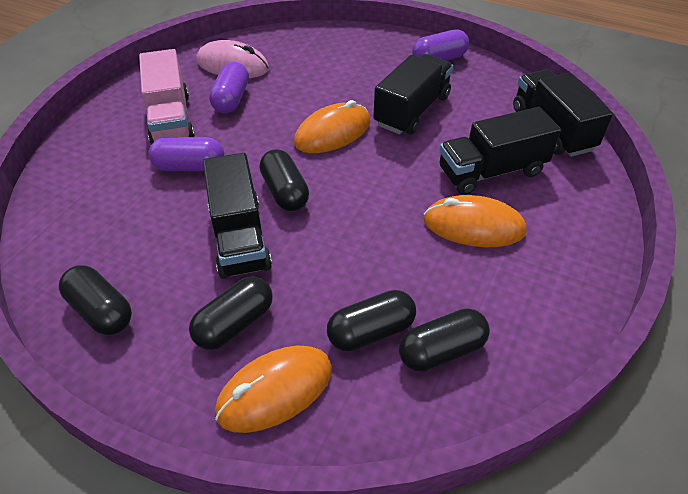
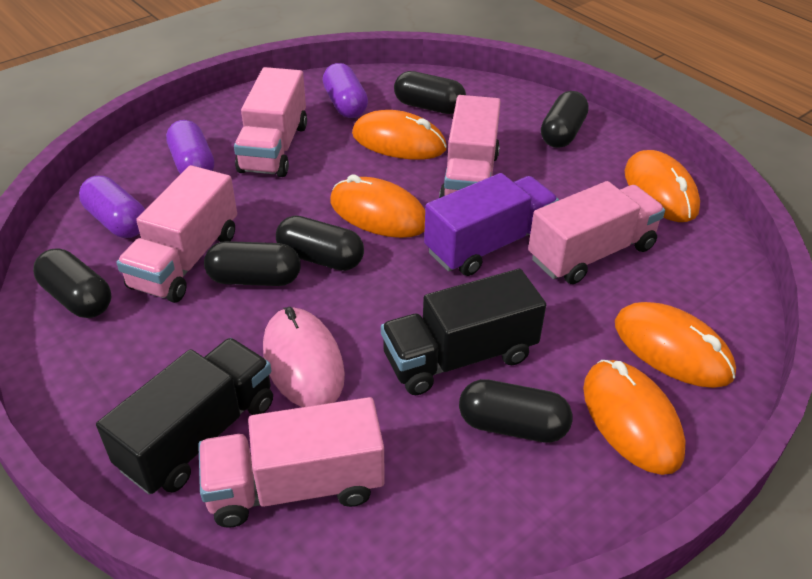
black capsule: 5 -> 6
black truck: 4 -> 2
orange mouse: 3 -> 5
pink truck: 1 -> 5
purple truck: 0 -> 1

